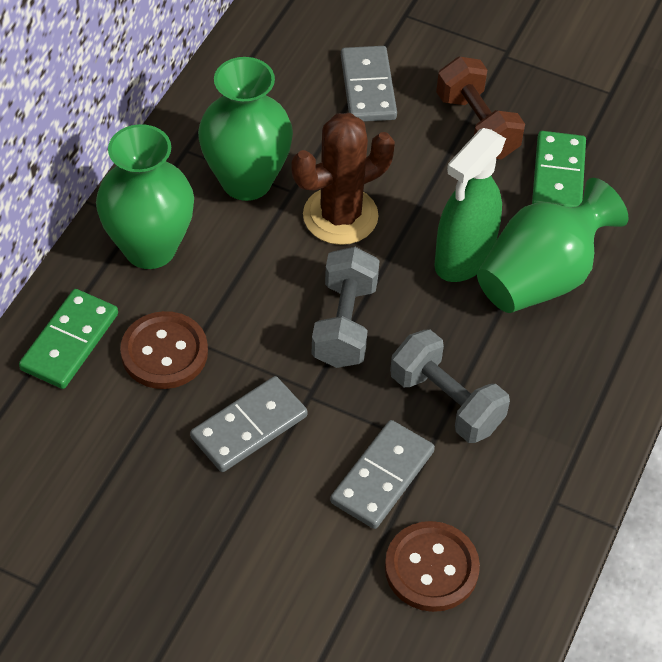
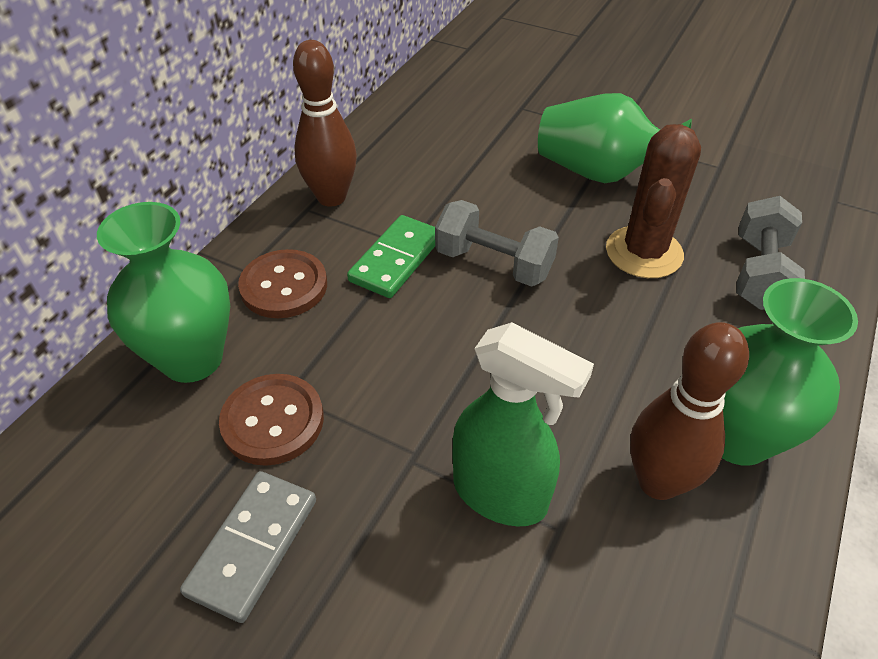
brown bowling pin: 0 -> 2
brown dumbbell: 1 -> 0
green domino: 2 -> 1
grey domino: 3 -> 1

